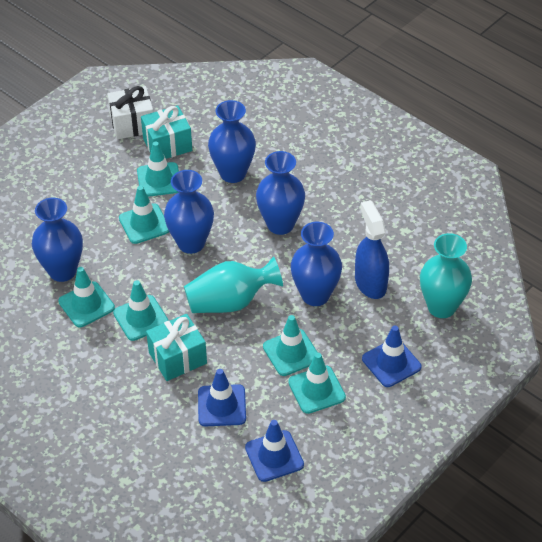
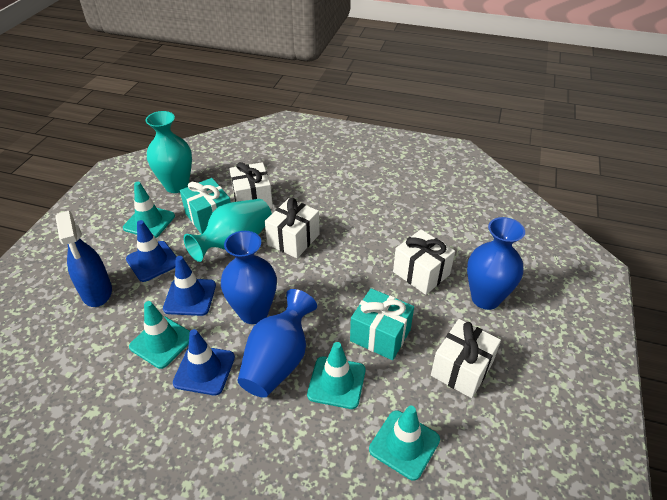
blue vase: 5 -> 3
turquoise traffic cone: 6 -> 4
white gift: 1 -> 4

